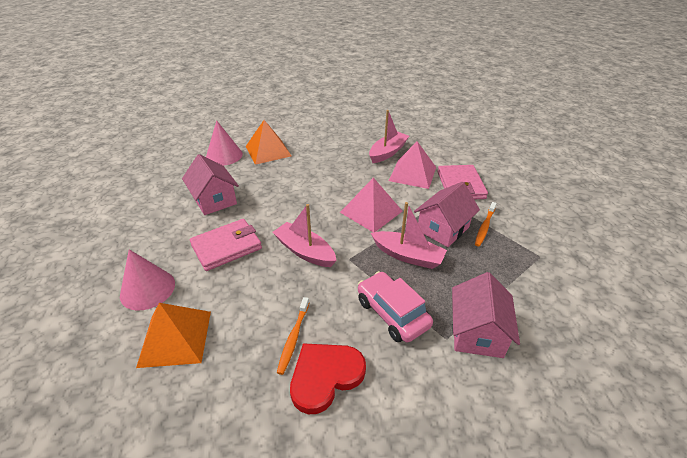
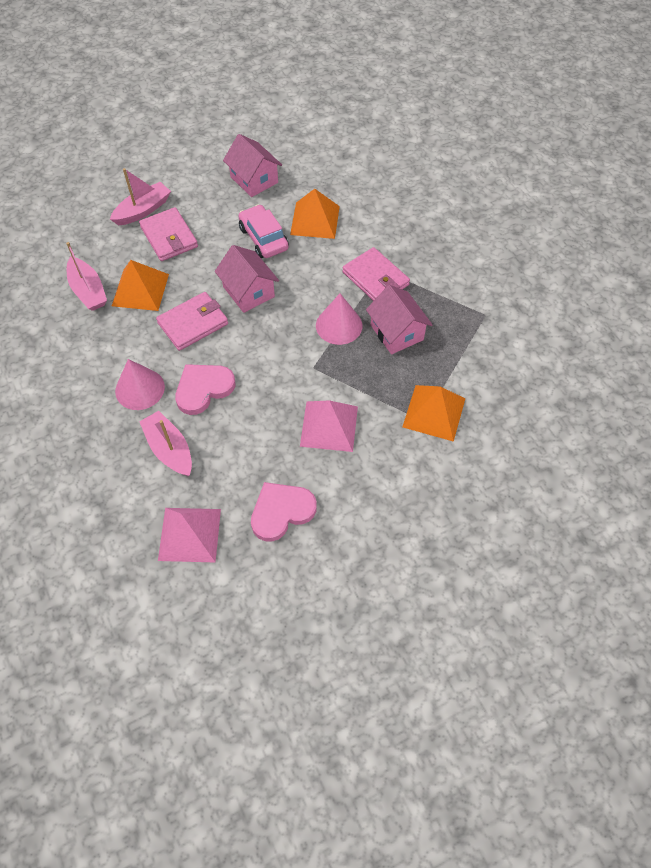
orange pyramid: 2 -> 3
orange toothbrush: 2 -> 0
pink heart: 0 -> 2
pink wallet: 2 -> 3
red heart: 1 -> 0

